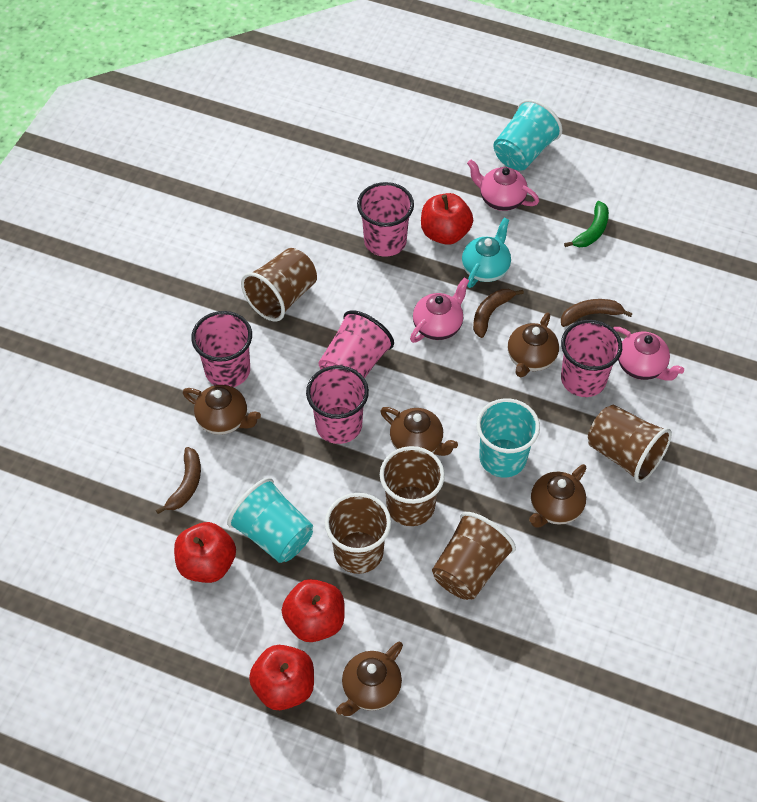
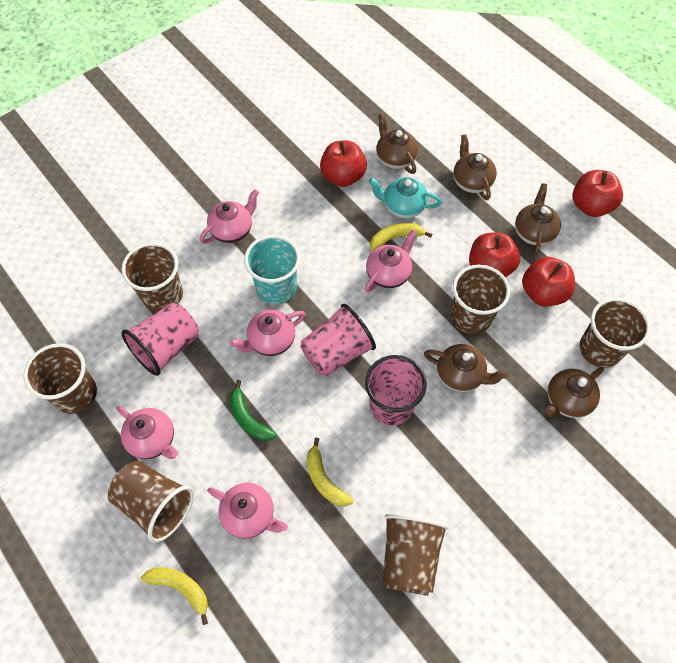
brown banana: 3 -> 0
brown cup: 5 -> 6
pink cup: 5 -> 3
pink teapot: 3 -> 5
turquoise cup: 3 -> 1
yellow banana: 0 -> 3

